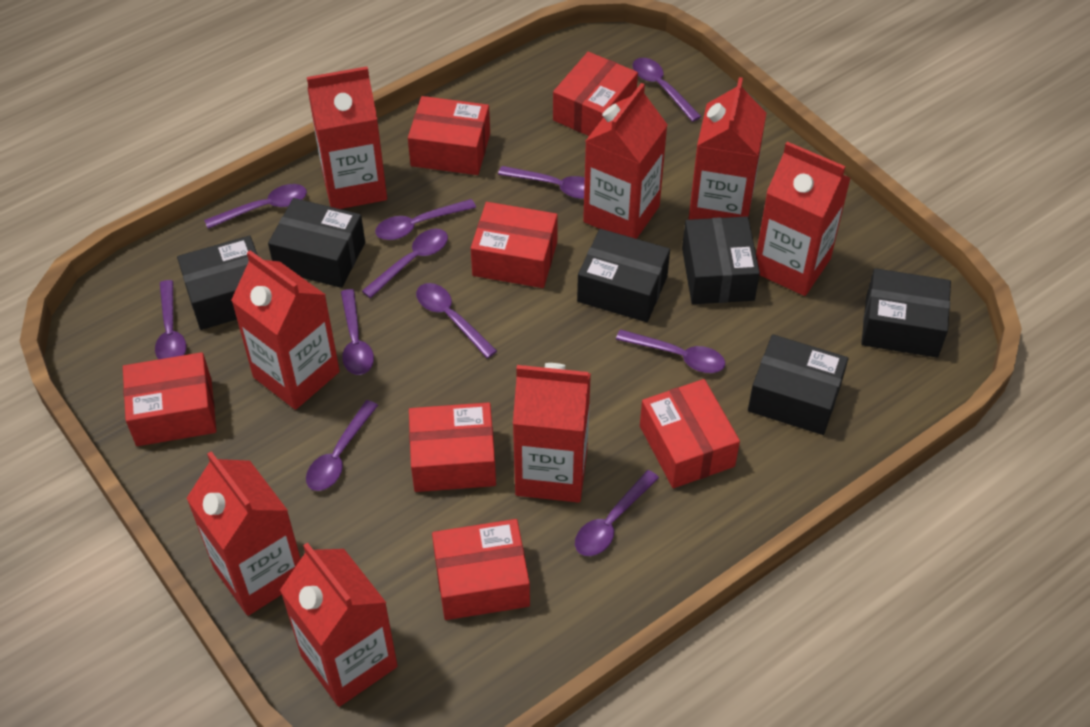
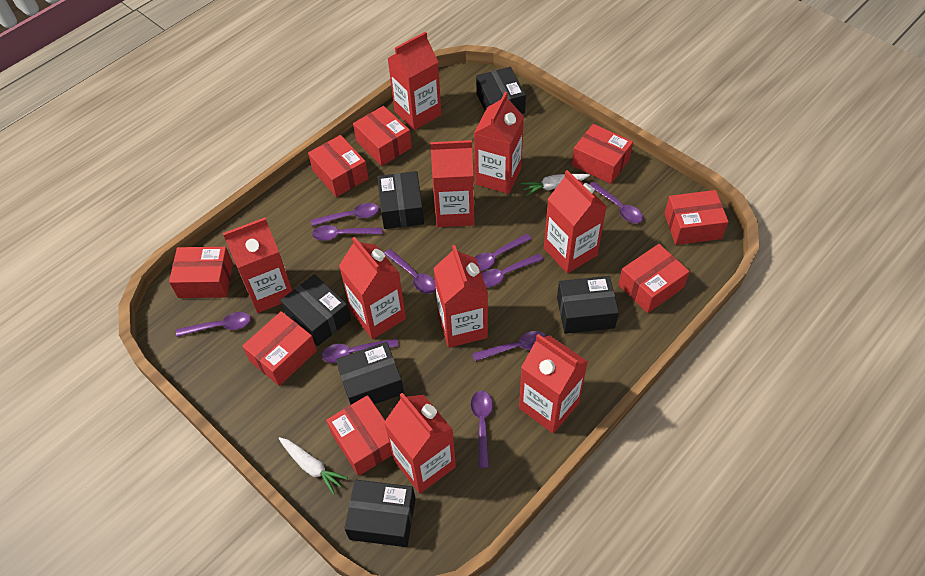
purple spoon: 11 -> 10
red box: 7 -> 8
red carton: 8 -> 9
white carrot: 0 -> 2

